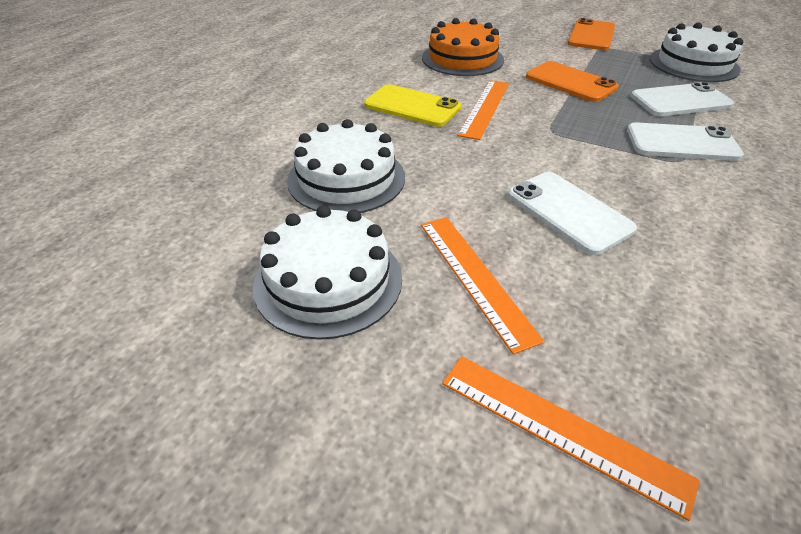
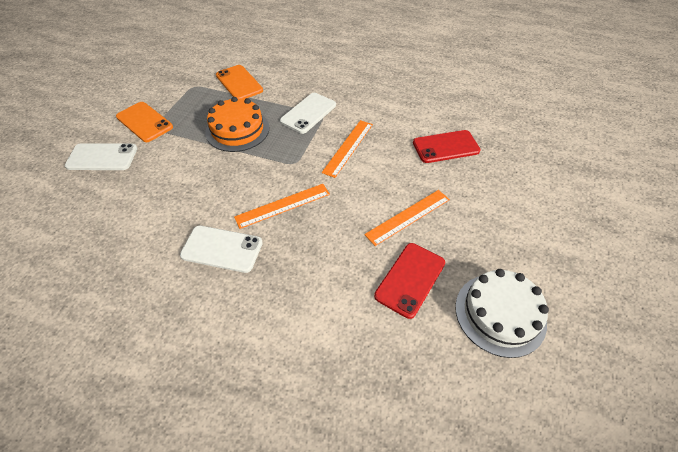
red phone: 0 -> 2
white cake: 3 -> 1
yellow phone: 1 -> 0

